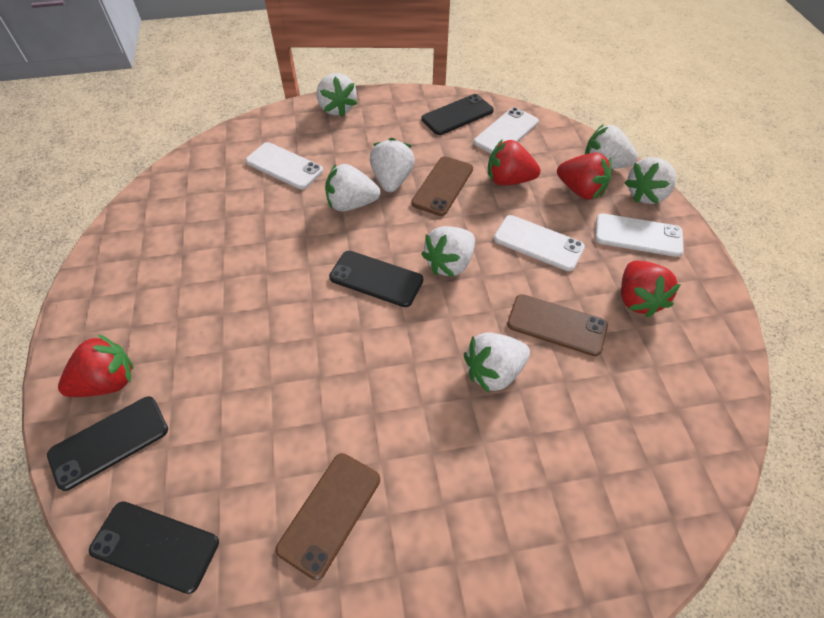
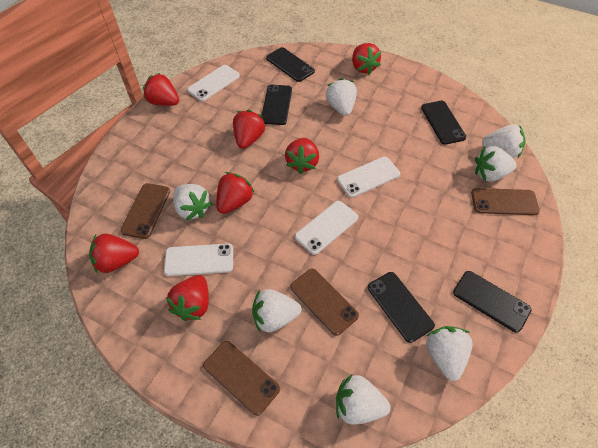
black phone: 4 -> 5
brown phone: 3 -> 4
red strawberry: 4 -> 7

